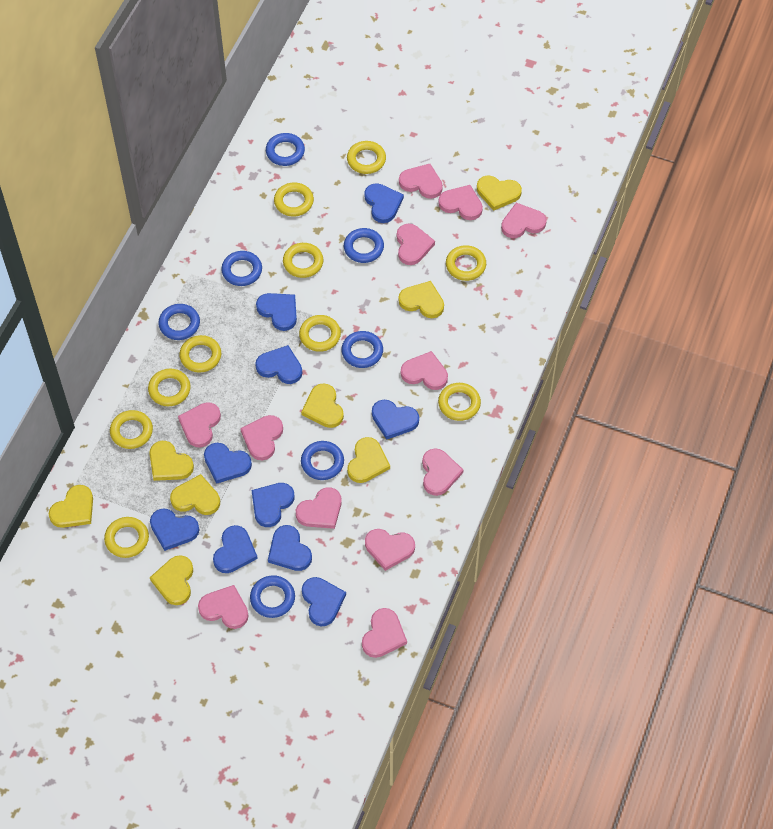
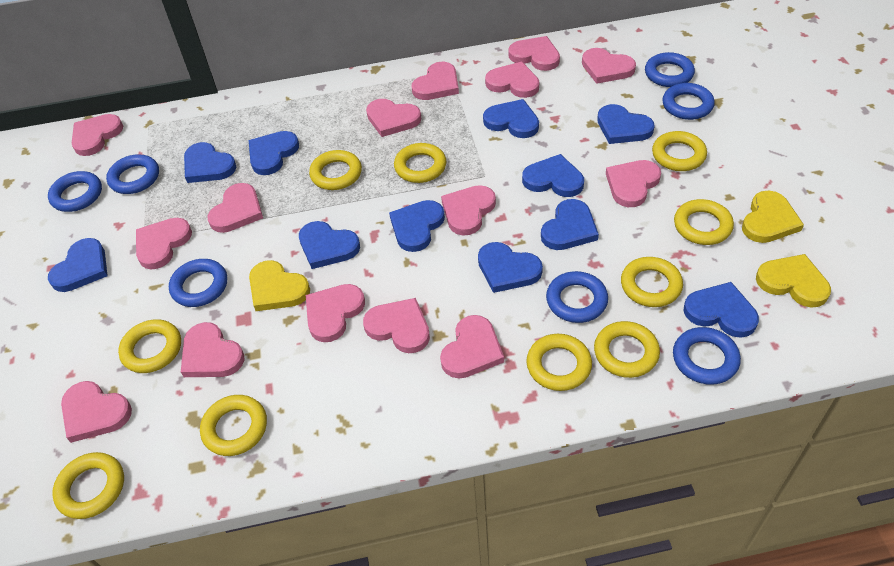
blue heart: 10 -> 11
pink heart: 12 -> 15
yellow heart: 8 -> 3

